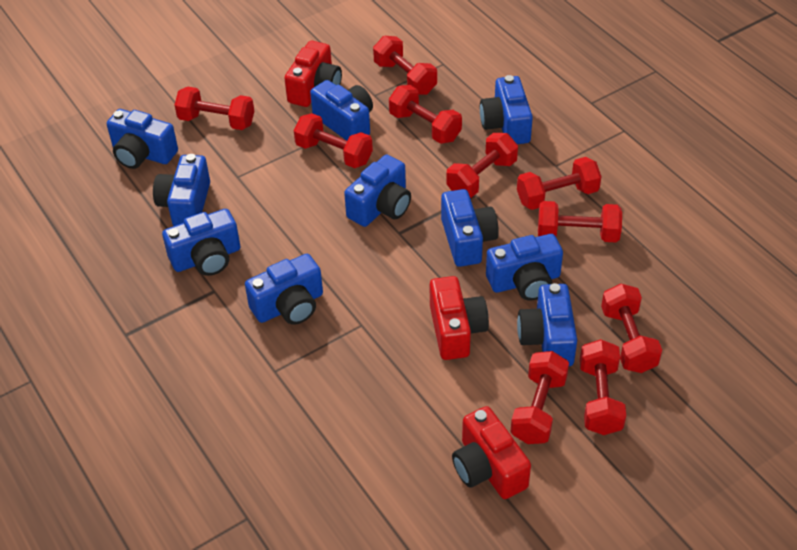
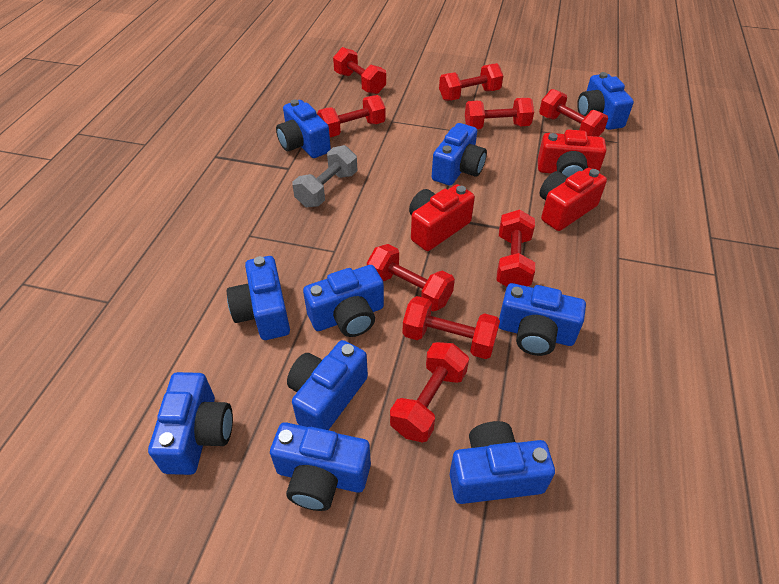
grey dumbbell: 0 -> 1
red dumbbell: 10 -> 9

